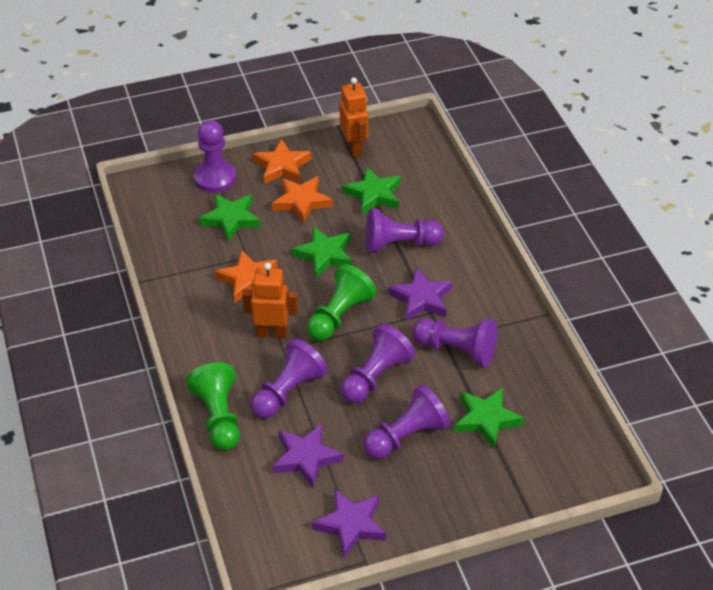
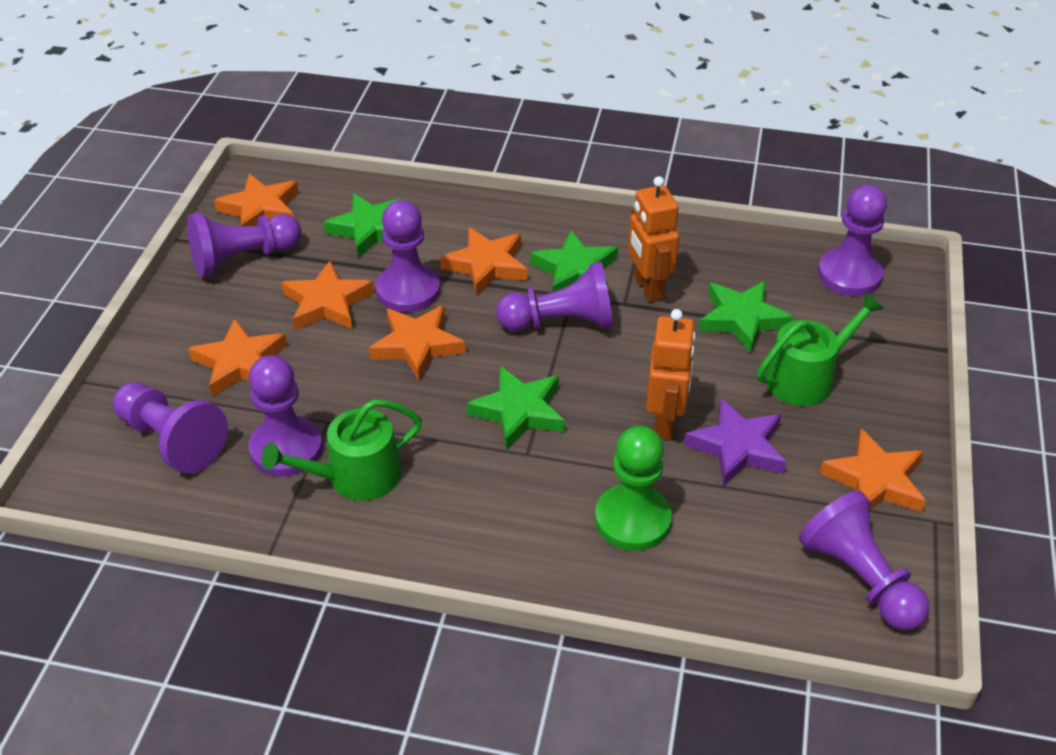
green pawn: 2 -> 1
green watering can: 0 -> 2
orange star: 3 -> 6
purple pawn: 6 -> 7
purple star: 3 -> 1

